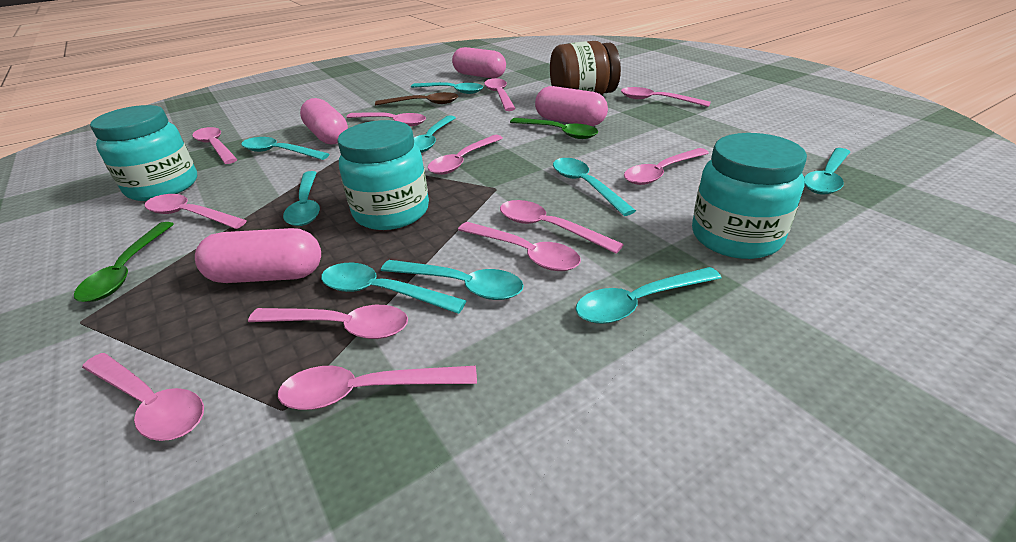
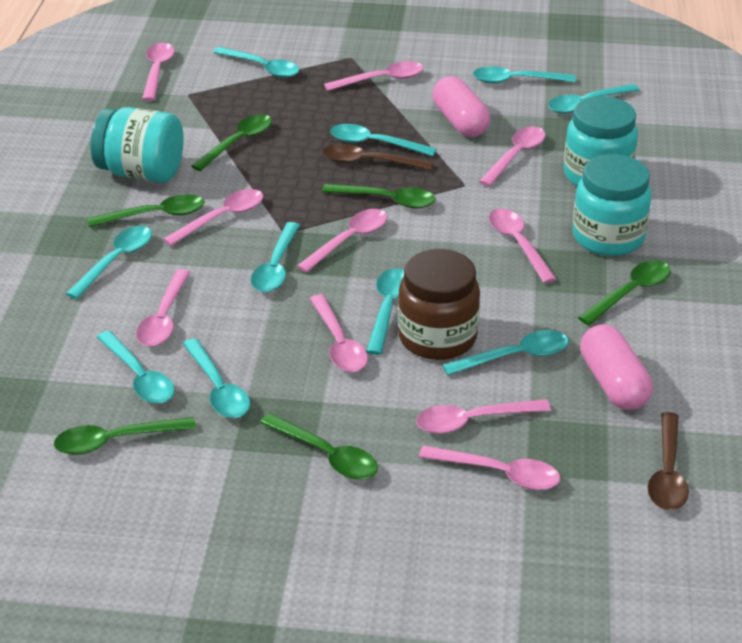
brown spoon: 1 -> 2
green spoon: 2 -> 6
pink capsule: 4 -> 2
pink spoon: 12 -> 10
turquoise spoon: 9 -> 10

